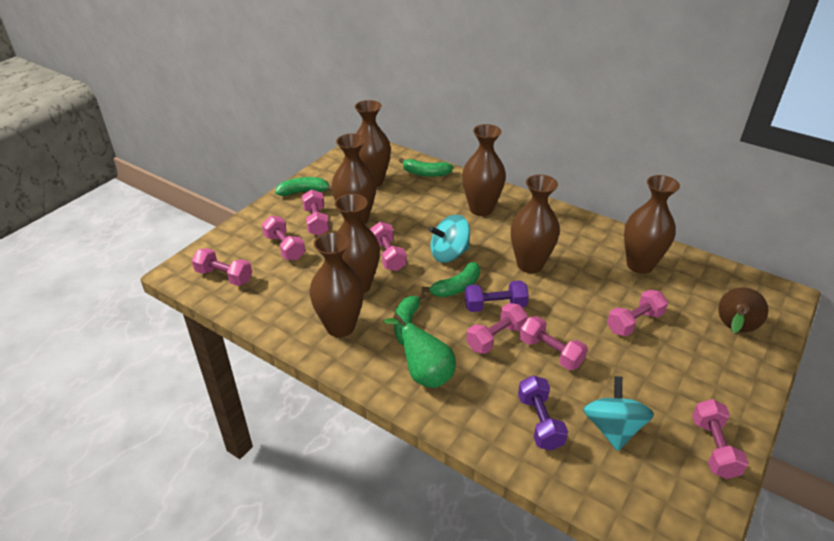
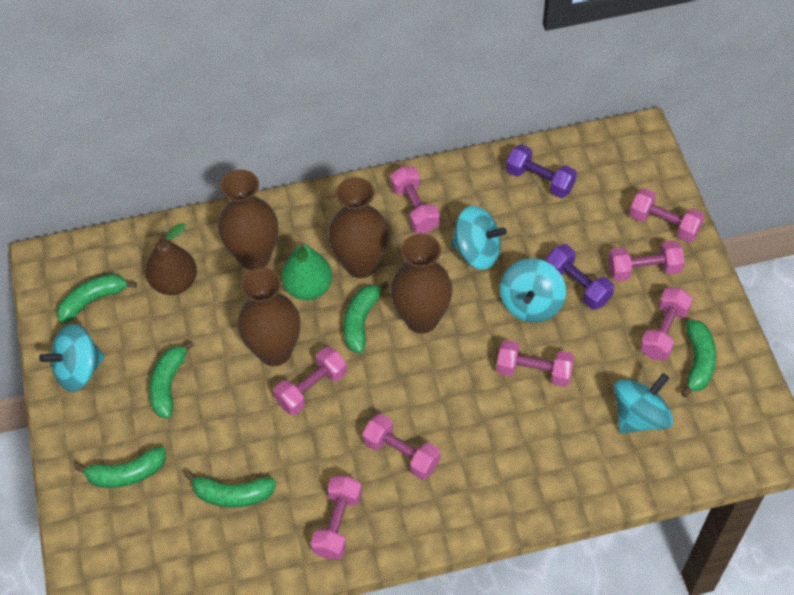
brown vase: 7 -> 4
green banana: 4 -> 6
turquoise spinning top: 2 -> 4

